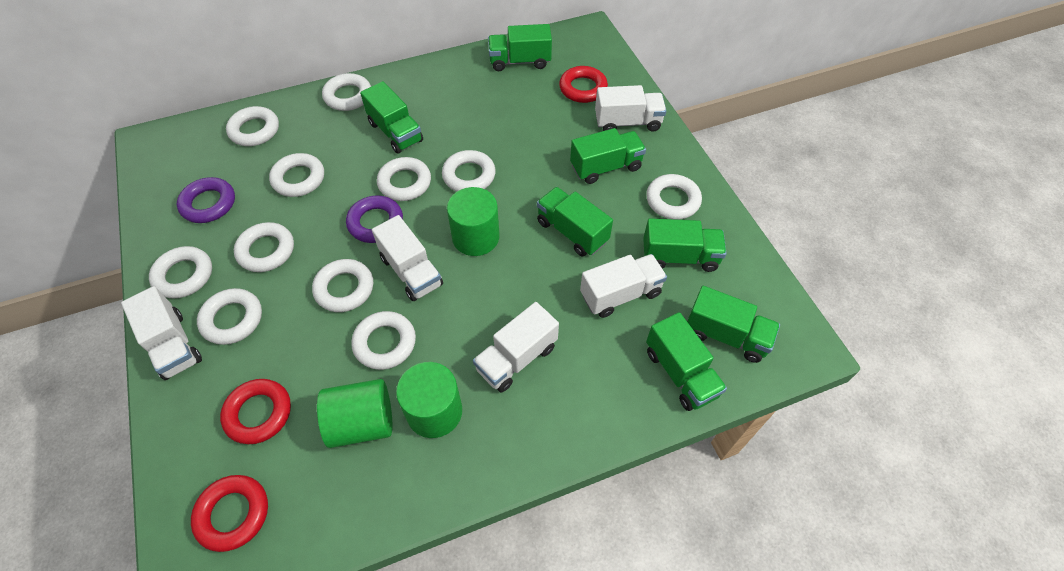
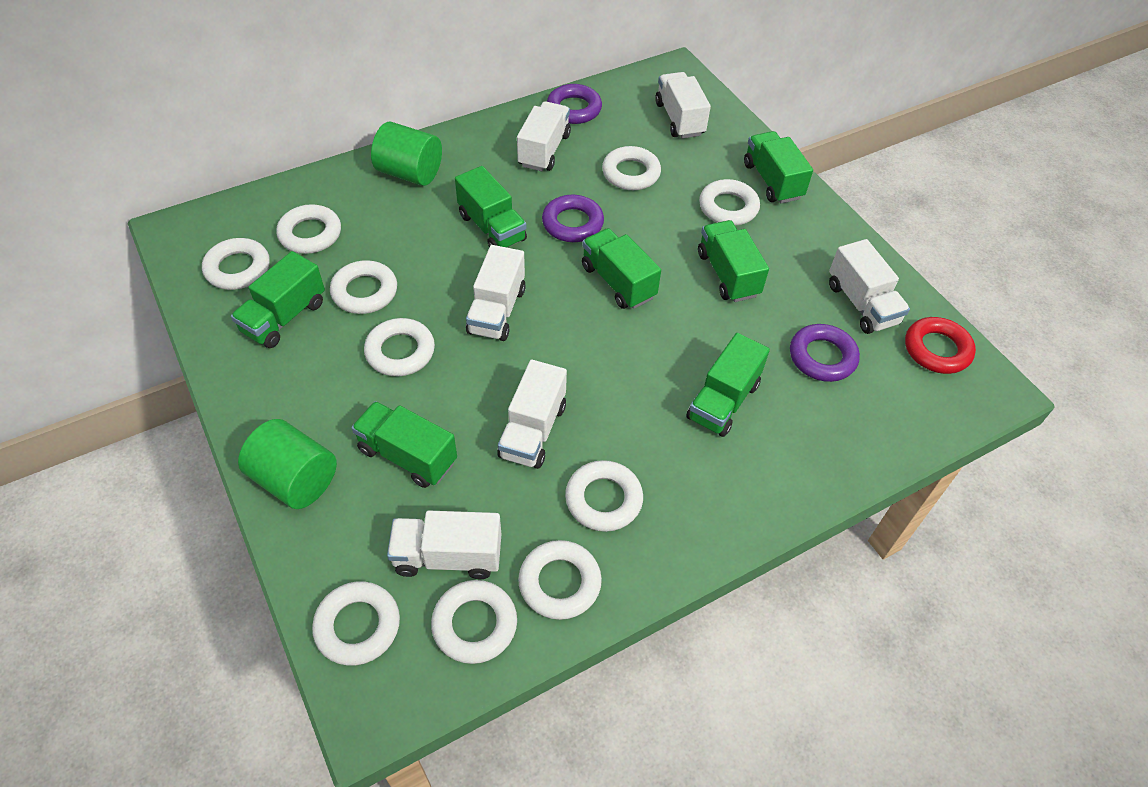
green cylinder: 3 -> 2
purple ring: 2 -> 3
red ring: 3 -> 1
white ring: 11 -> 10
white truck: 5 -> 6

